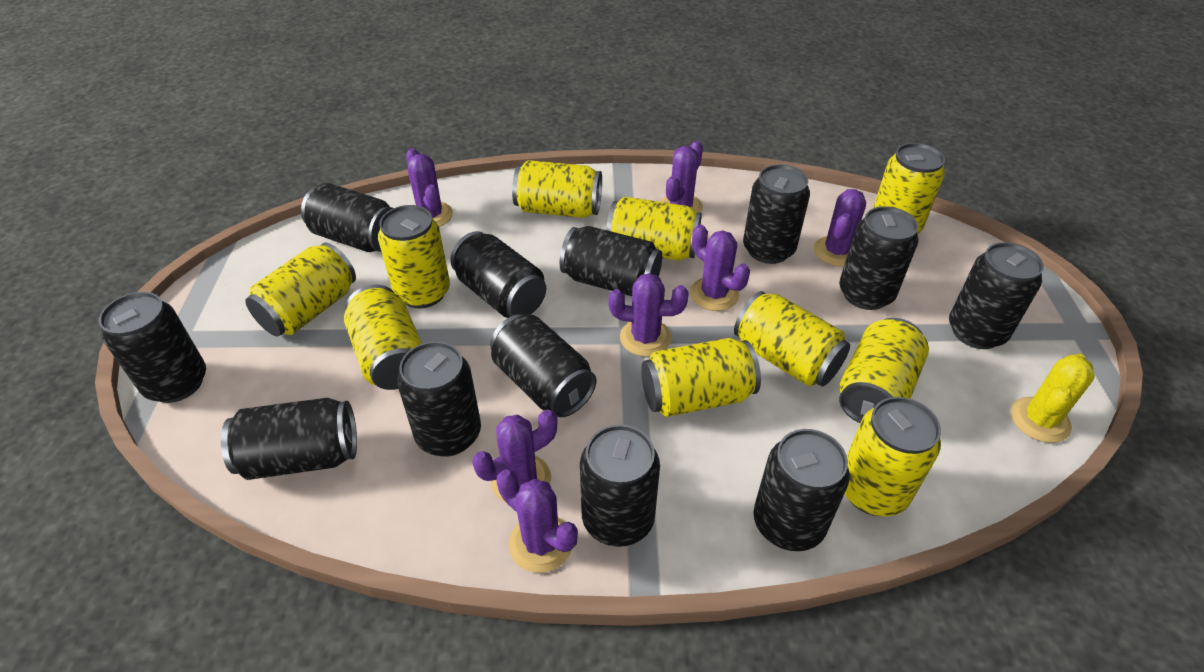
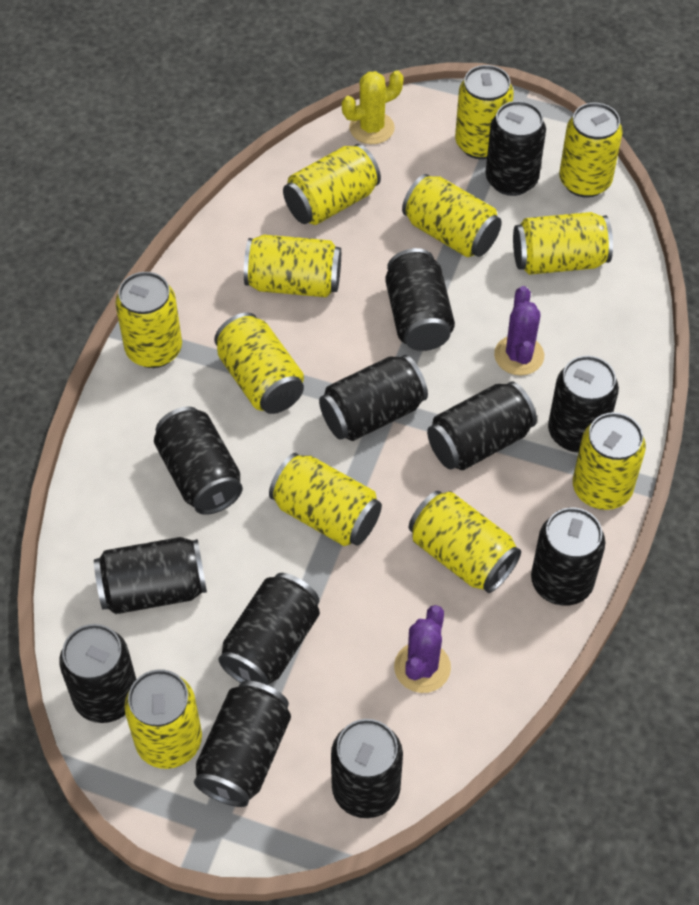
purple cactus: 7 -> 2
yellow can: 10 -> 12

